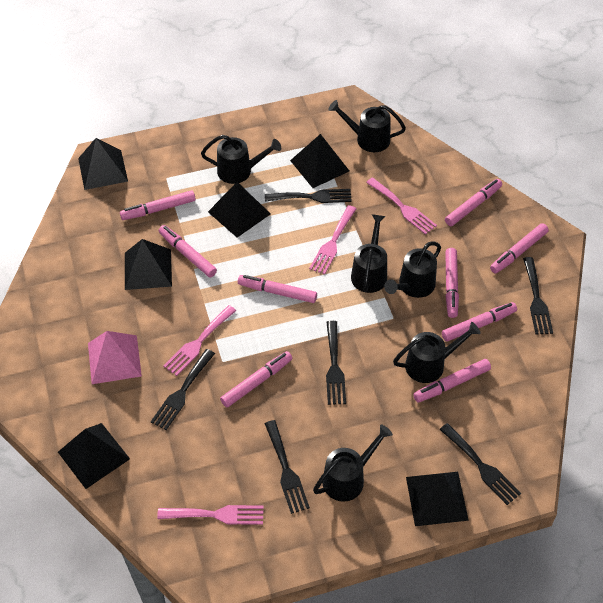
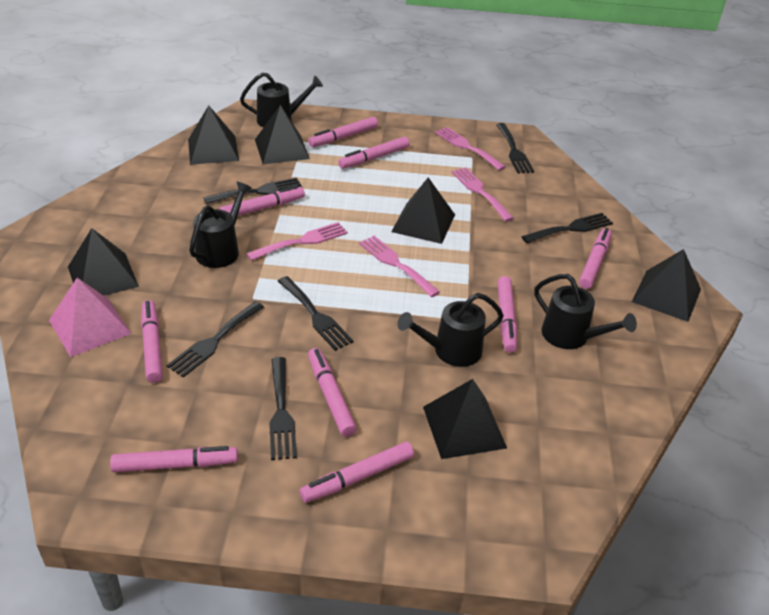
black watering can: 6 -> 4

